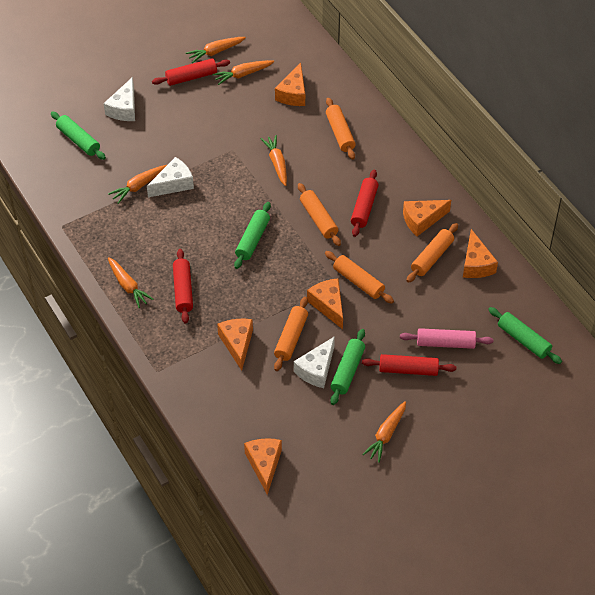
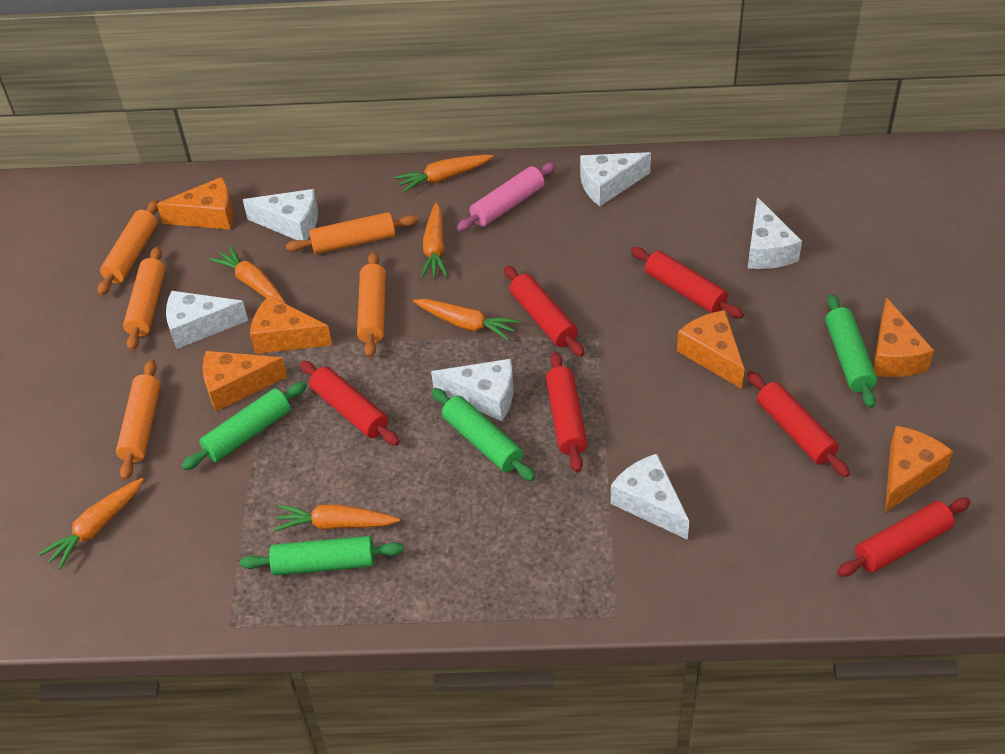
red rolling pin: 4 -> 6
white cheese: 3 -> 6

